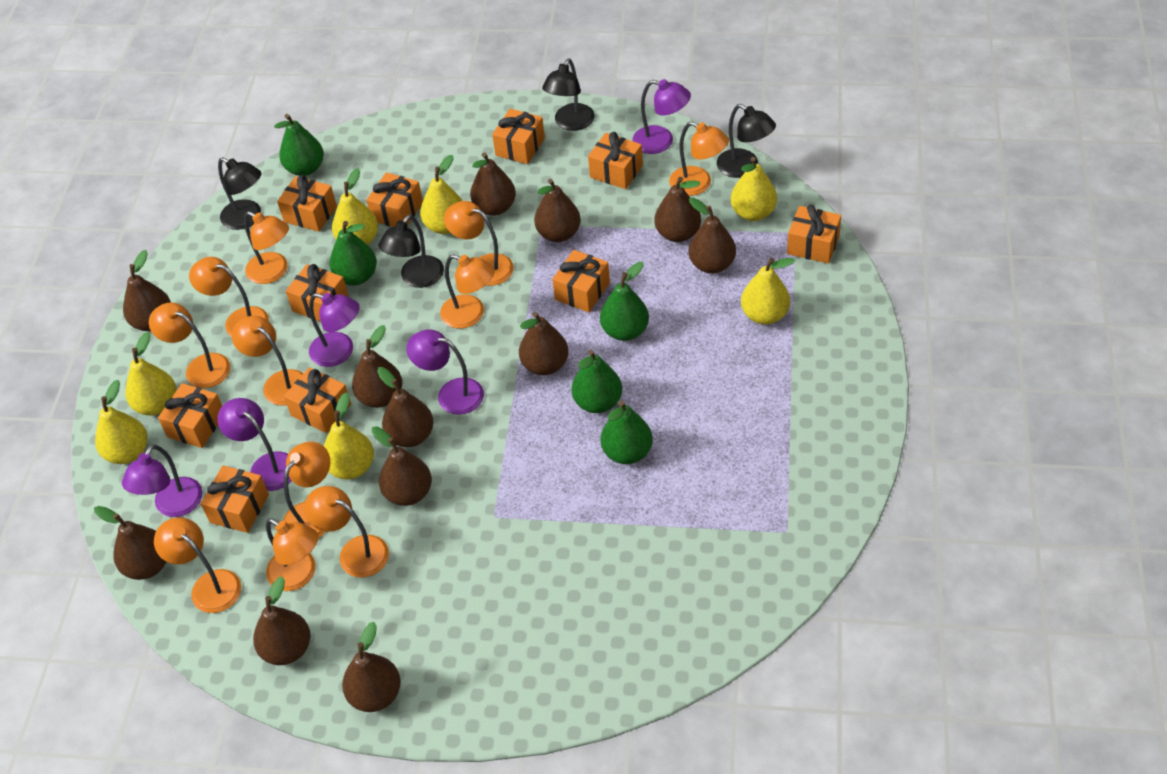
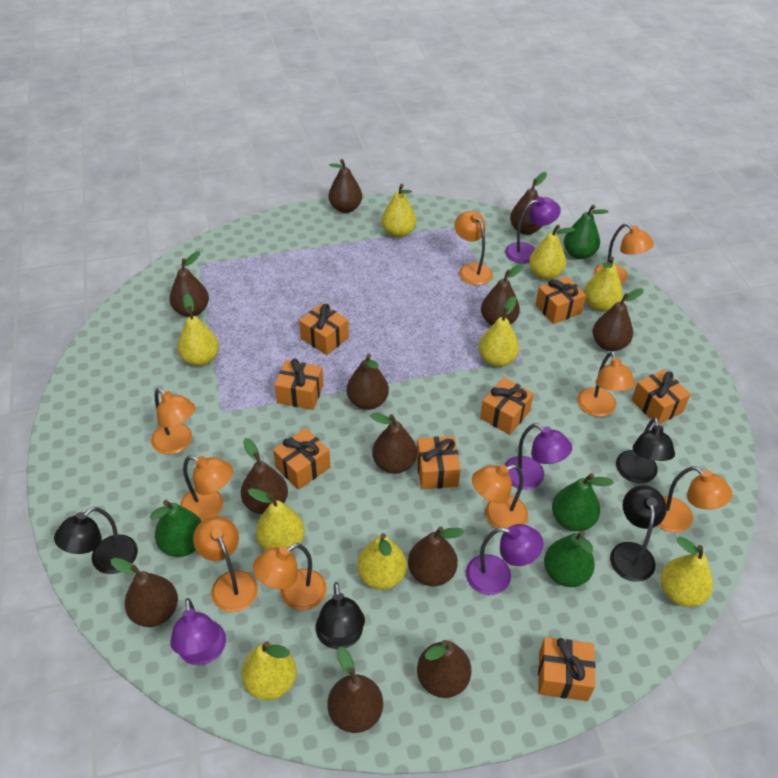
green pear: 5 -> 4
orange gift: 10 -> 8
orange lamp: 11 -> 9
purple lamp: 5 -> 4
yellow pear: 7 -> 9

